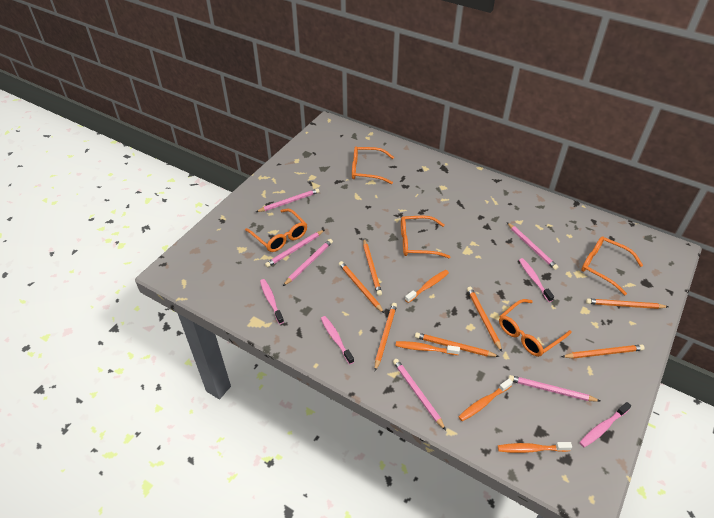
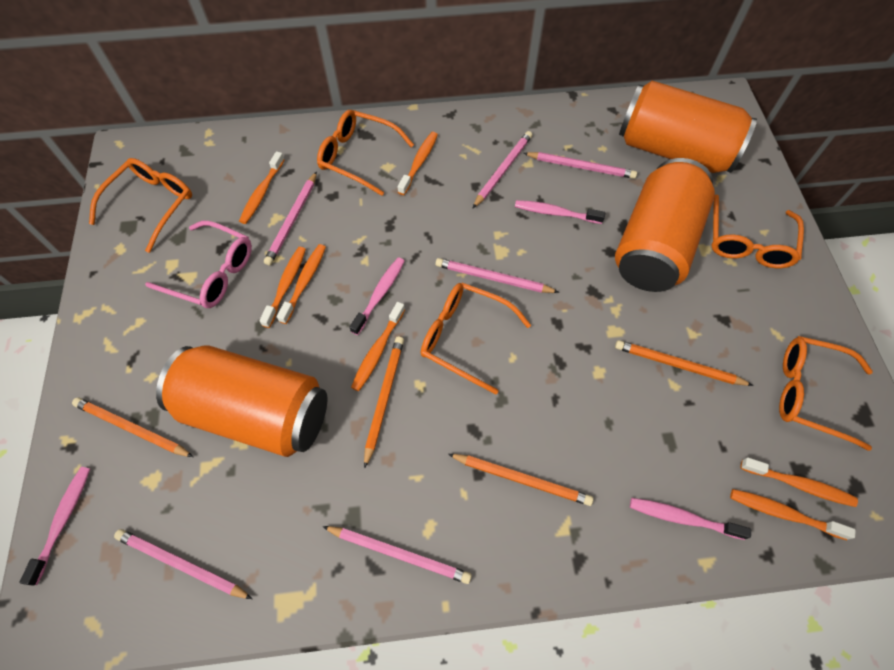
orange can: 0 -> 3
orange pencil: 7 -> 4
orange toothbrush: 4 -> 7
pink glasses: 0 -> 1

